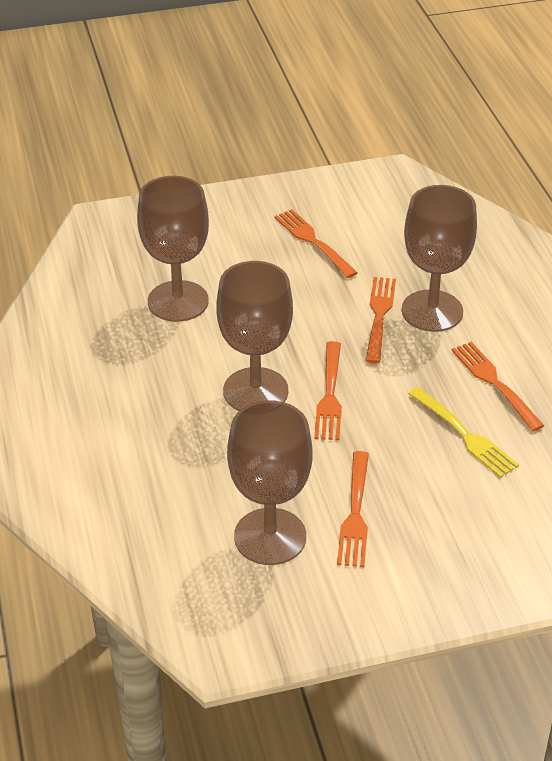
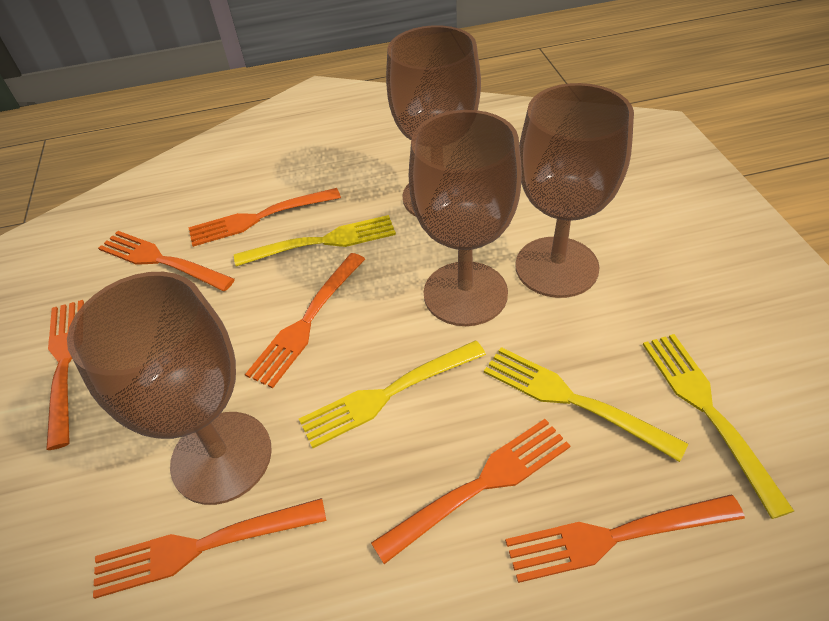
orange fork: 5 -> 7
yellow fork: 1 -> 4

